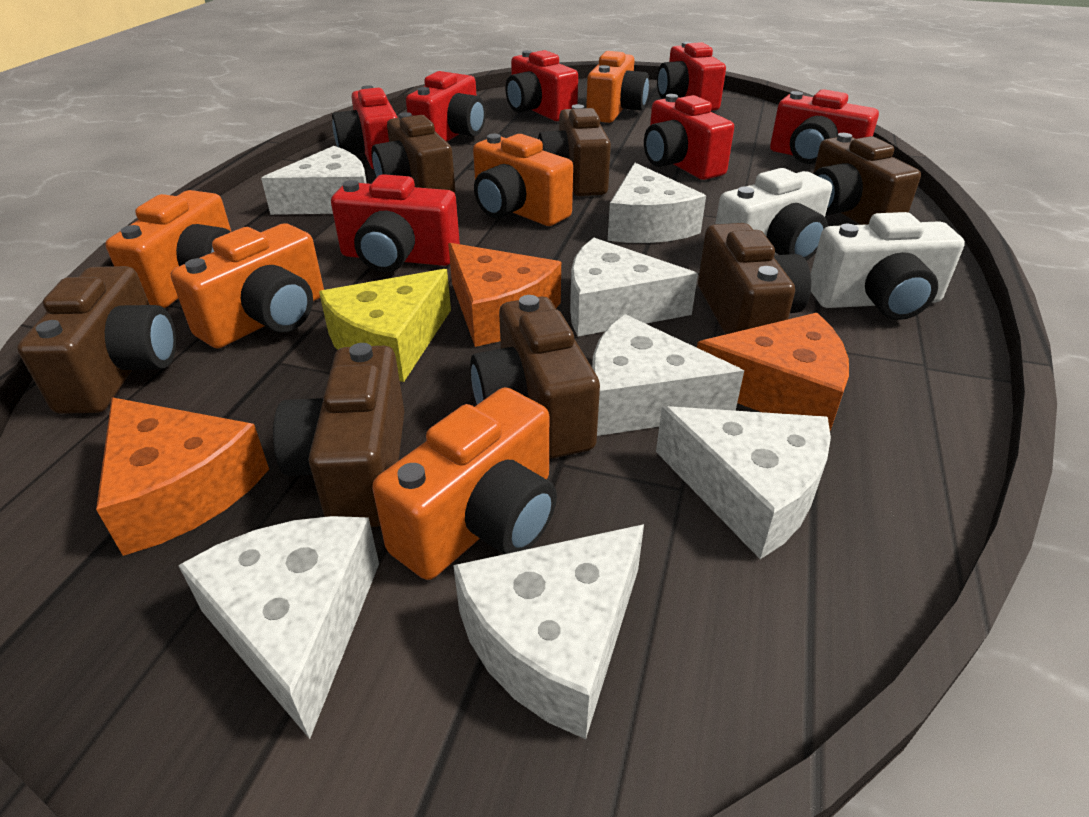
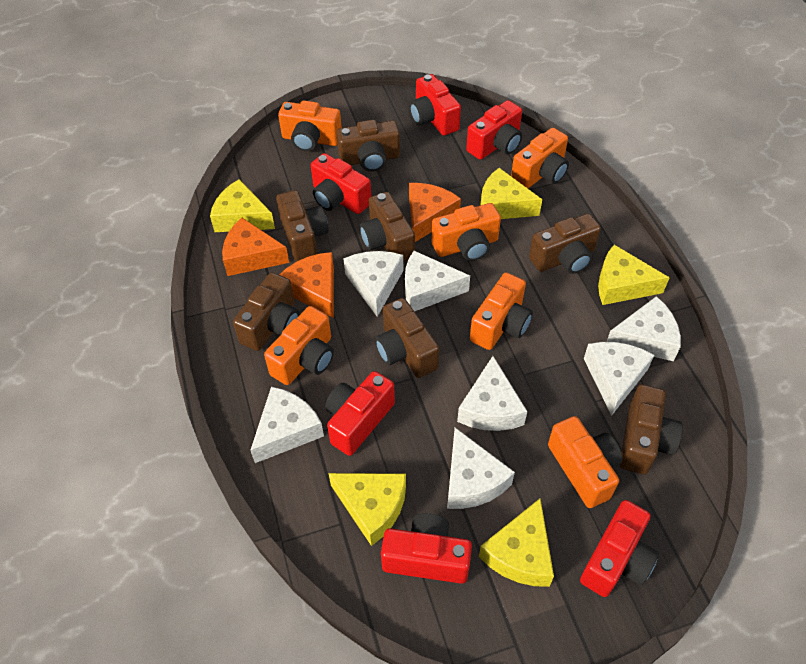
orange camera: 5 -> 6
red camera: 7 -> 6
white camera: 2 -> 0
yellow cheese: 1 -> 5

